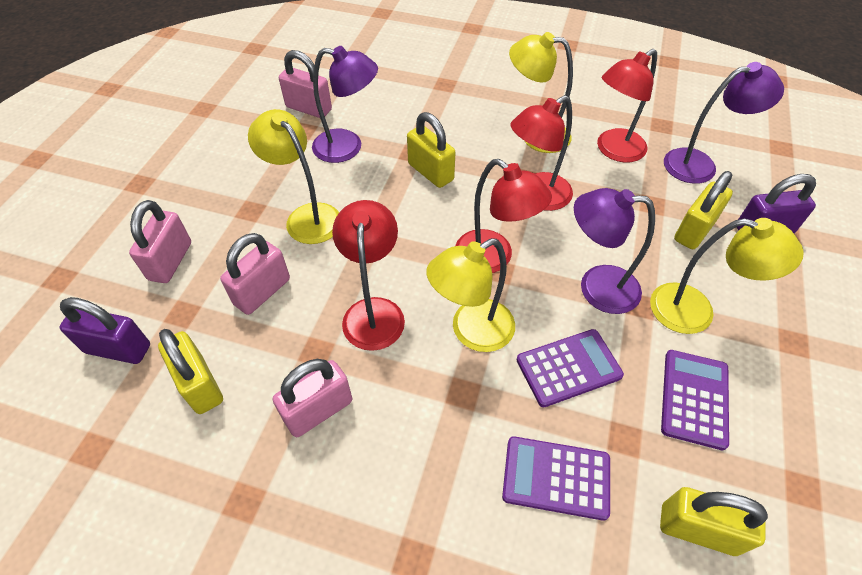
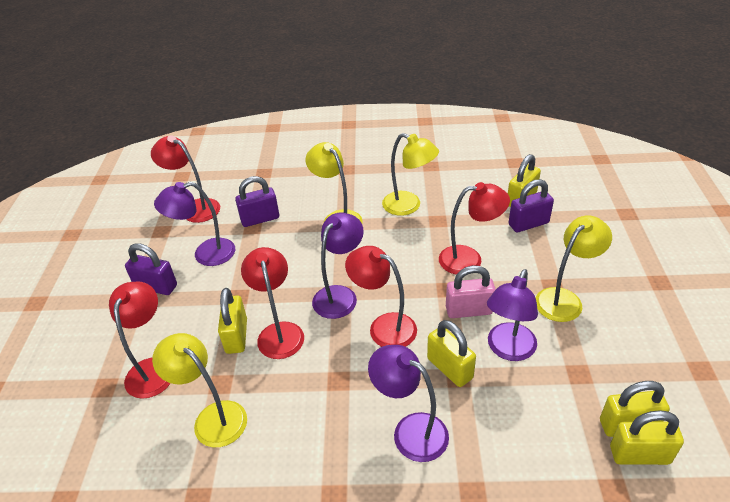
pink padlock: 4 -> 1
purple calculator: 3 -> 0
purple lamp: 3 -> 4
purple padlock: 2 -> 3
red lamp: 4 -> 5
yellow padlock: 4 -> 5

